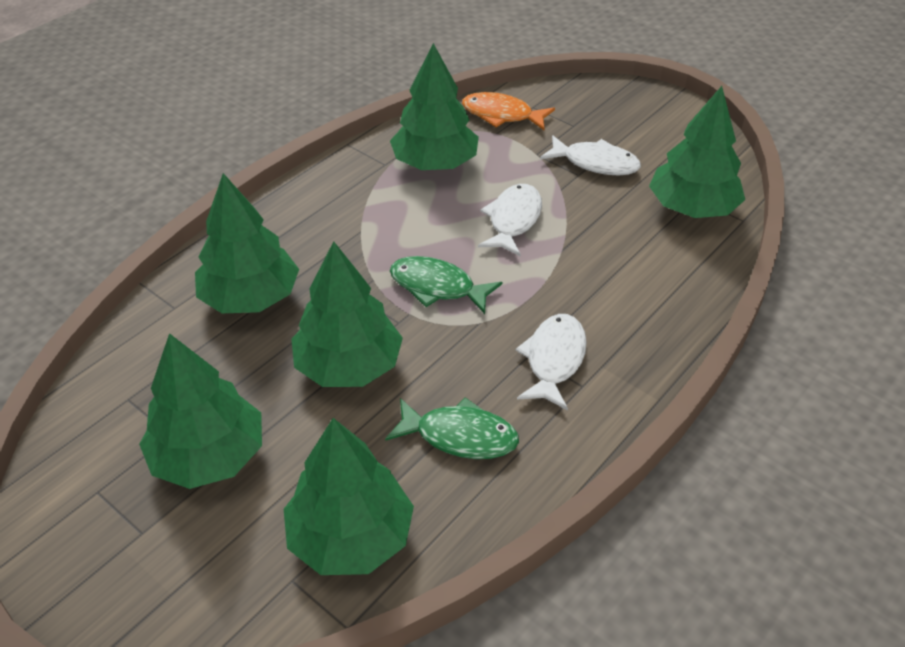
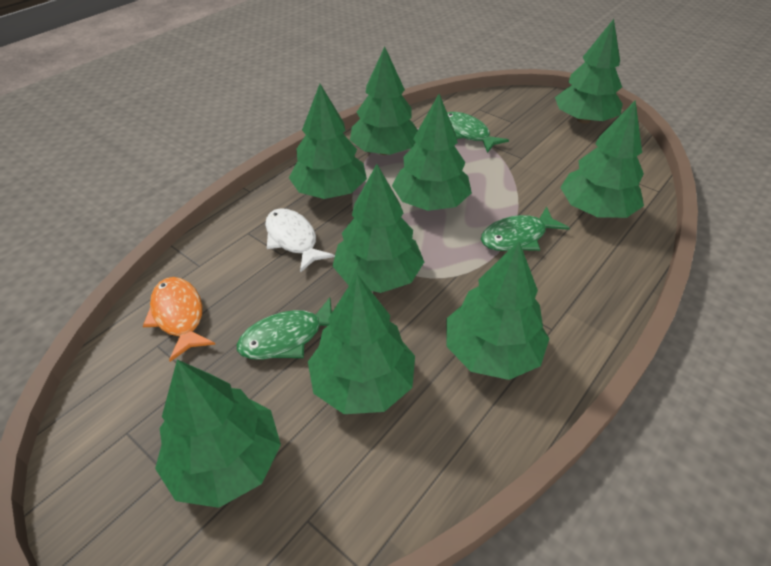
green fish: 2 -> 3
green tree: 6 -> 9
white fish: 3 -> 1

